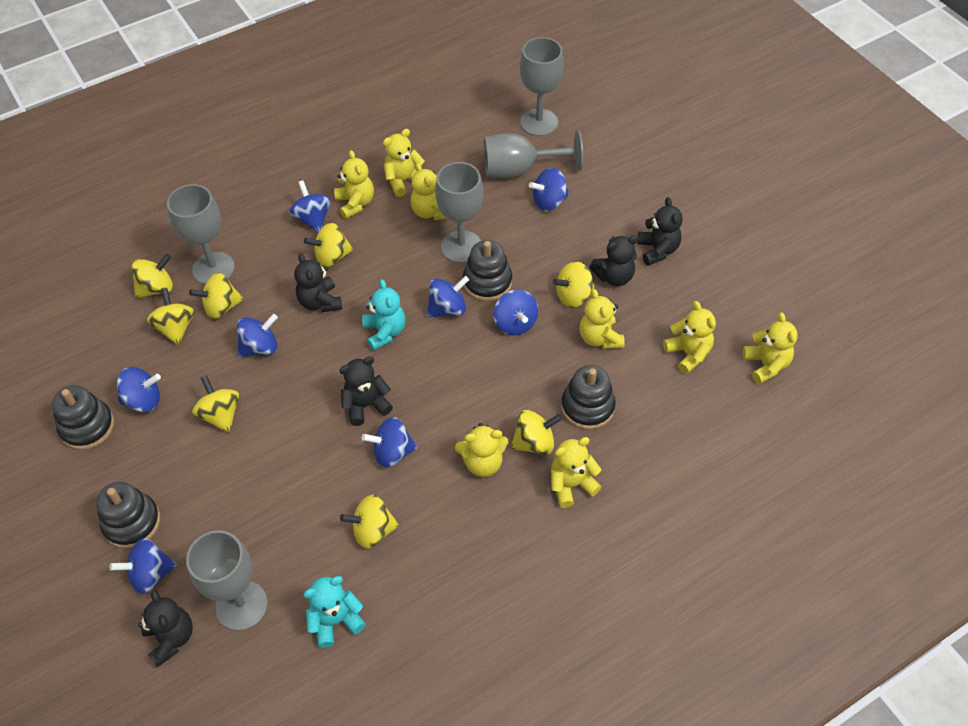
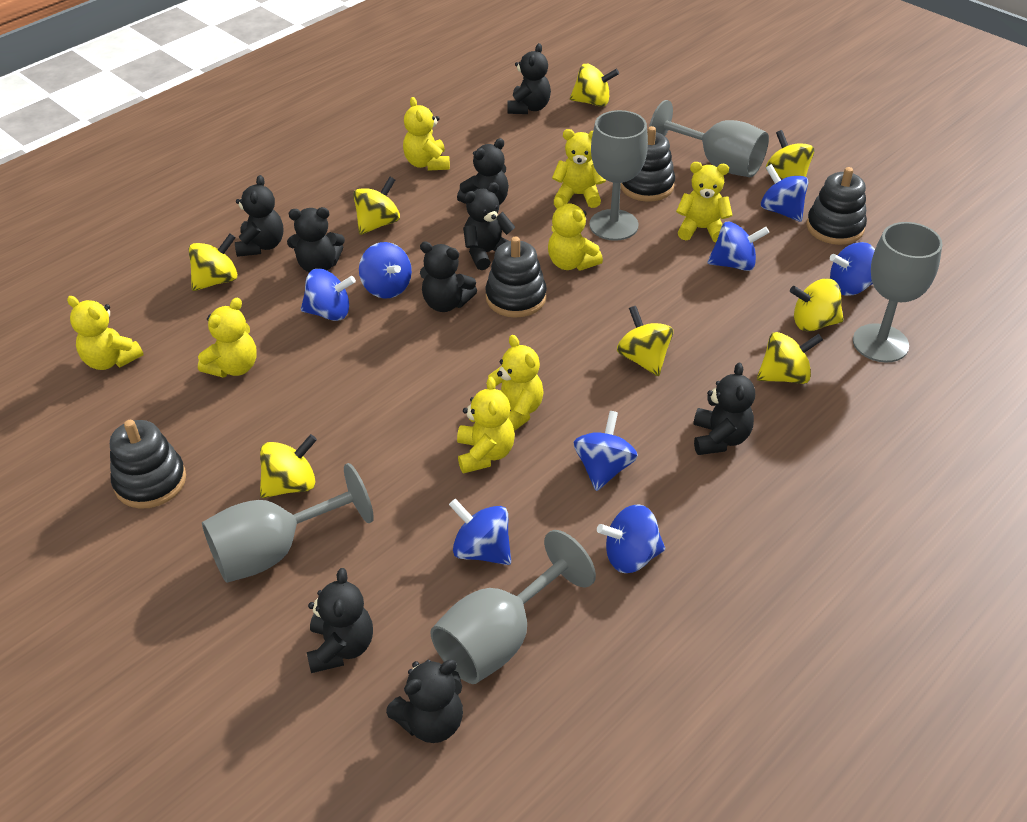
black teddy bear: 5 -> 9
turquoise teddy bear: 2 -> 0

